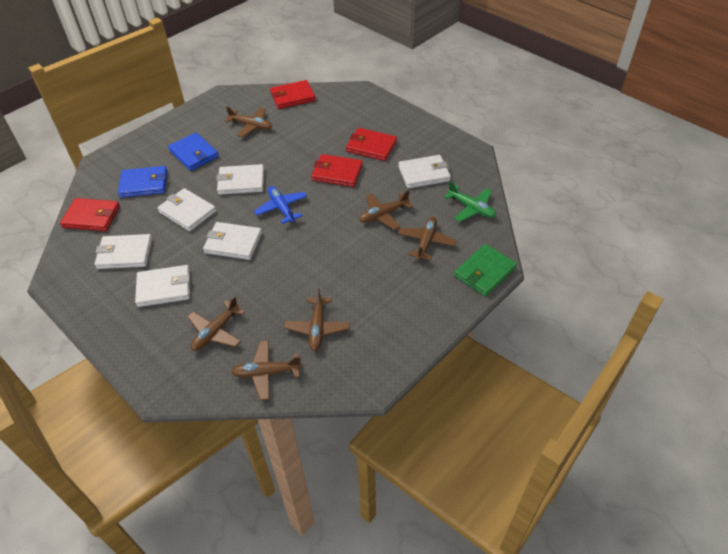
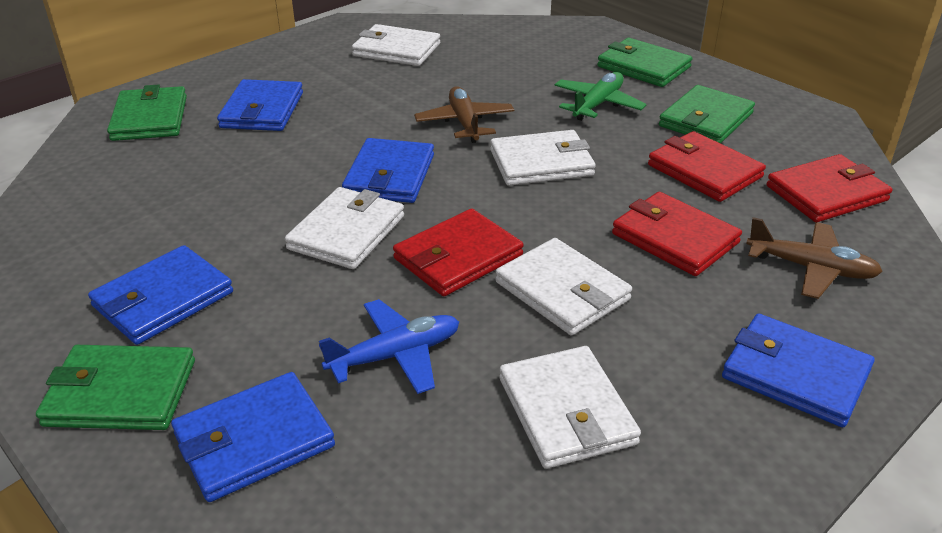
blue wallet: 2 -> 5
brown plane: 6 -> 2
green wallet: 1 -> 4
white wallet: 6 -> 5

